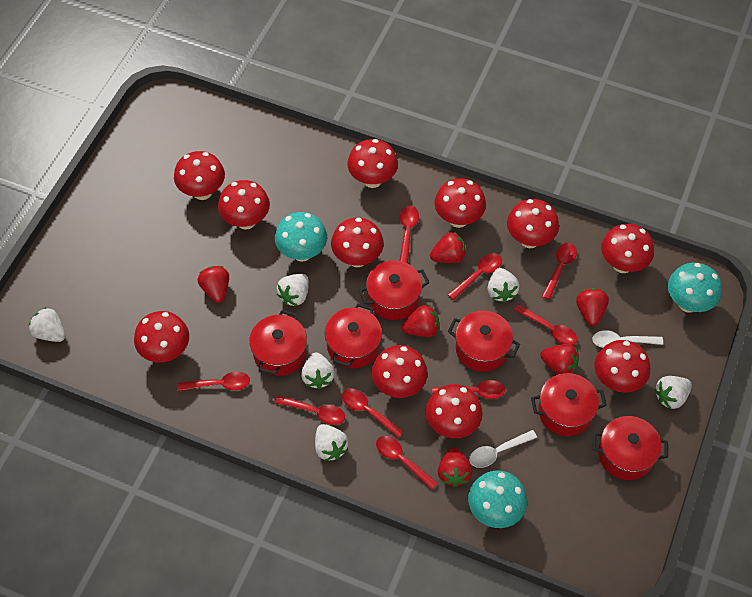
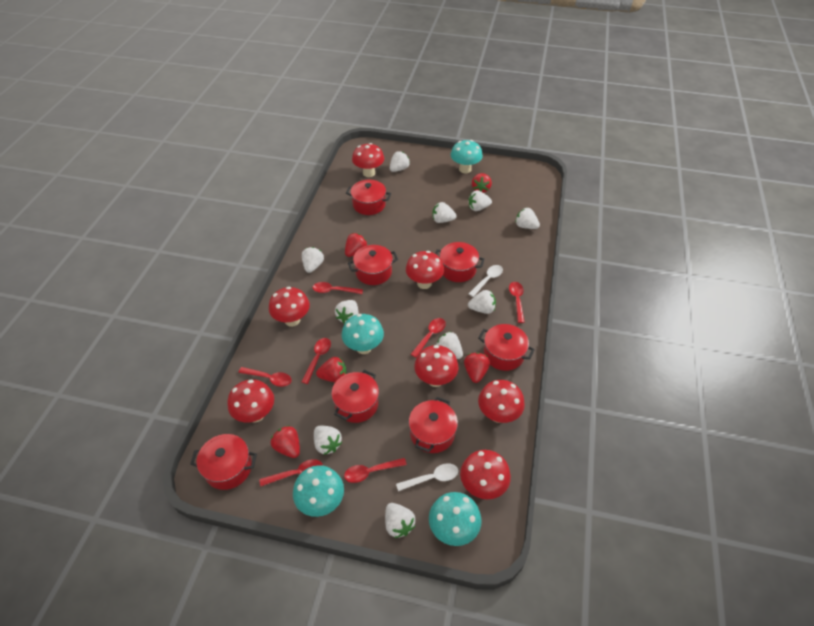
red mushroom: 11 -> 7
red pot: 6 -> 7
red spoon: 9 -> 7
red strawberry: 6 -> 5
turquoise mushroom: 3 -> 4
white strawberry: 6 -> 10

